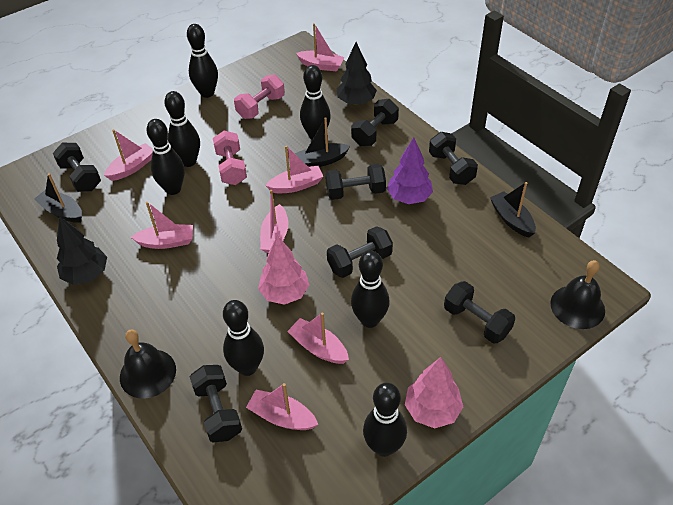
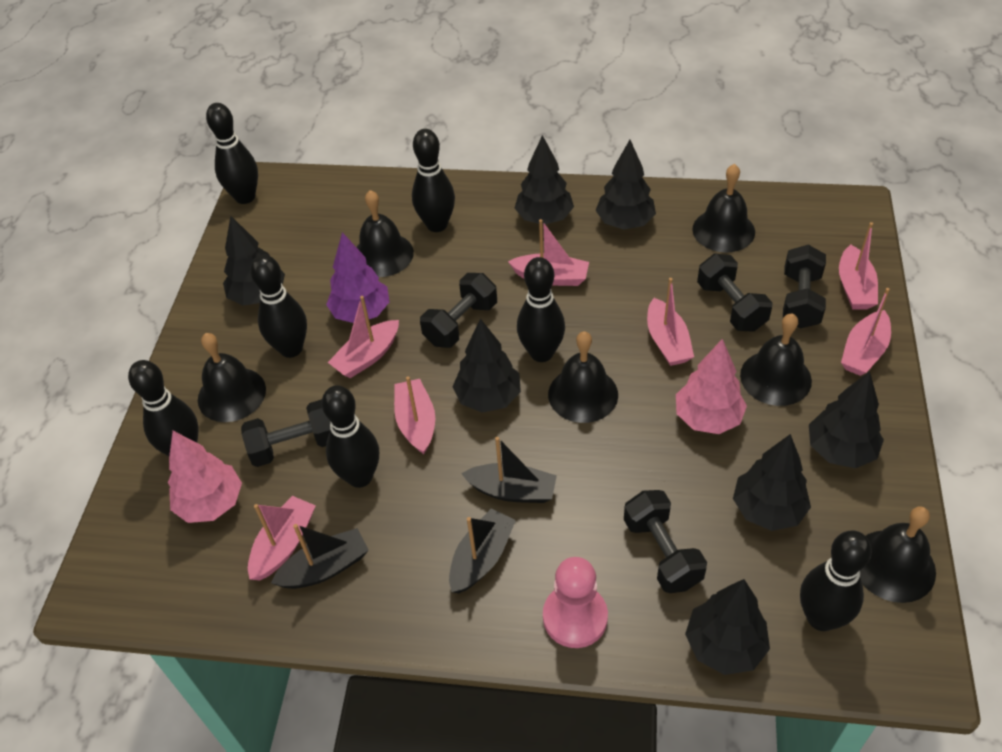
black bell: 2 -> 6
black dumbbell: 7 -> 5
black tree: 2 -> 7
pink dumbbell: 2 -> 0
pink pawn: 0 -> 1

